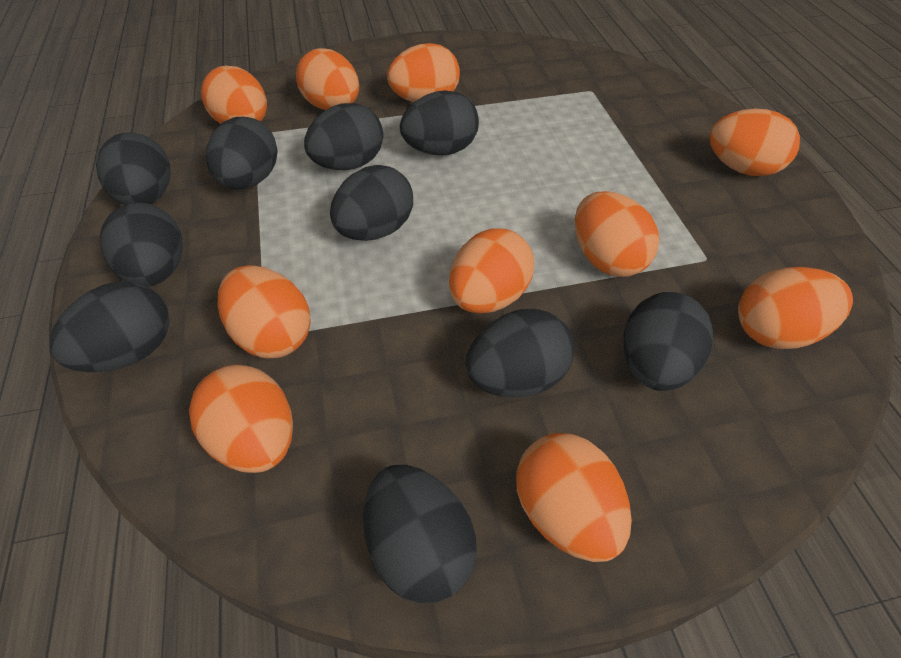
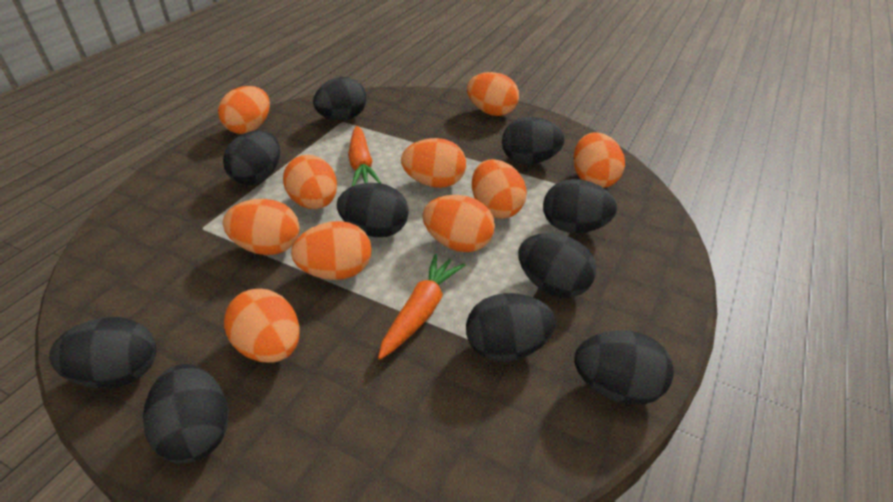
orange carrot: 0 -> 2

